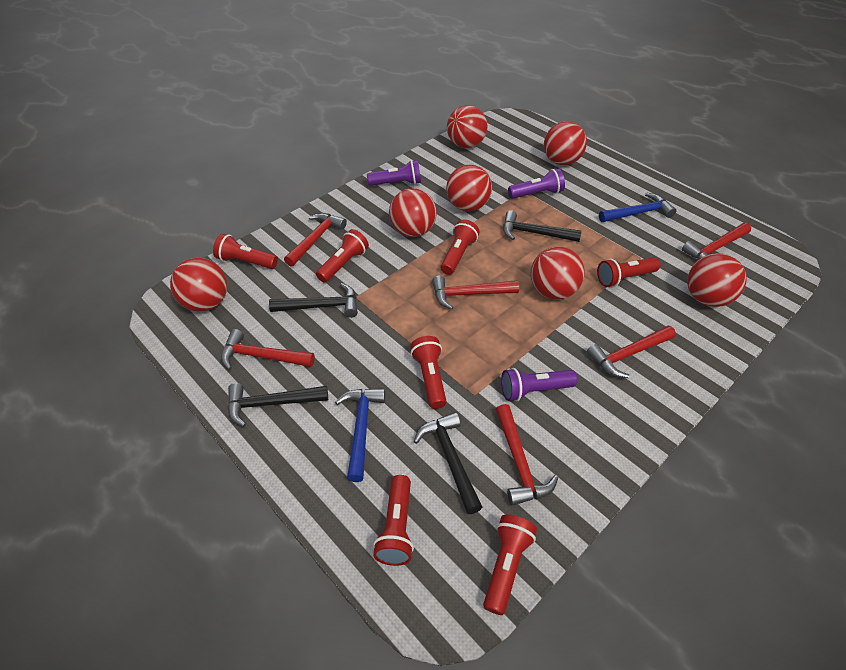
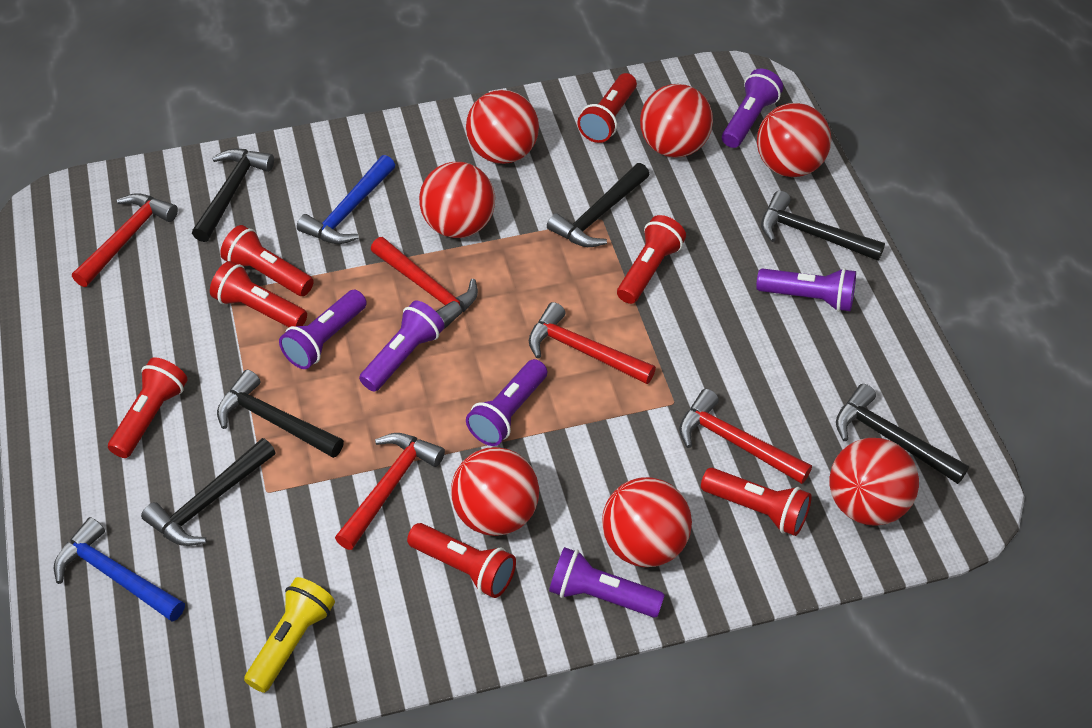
black hammer: 4 -> 6
purple flashlight: 3 -> 6
red hammer: 6 -> 5
yellow flashlight: 0 -> 1

